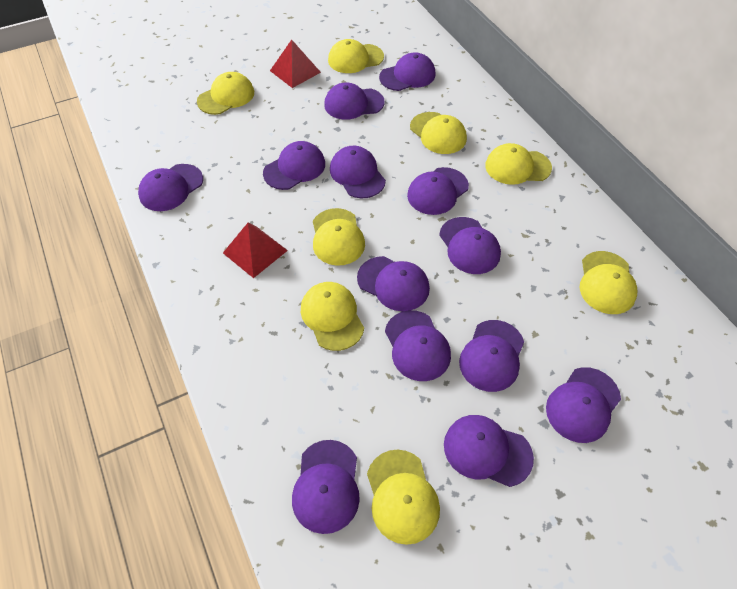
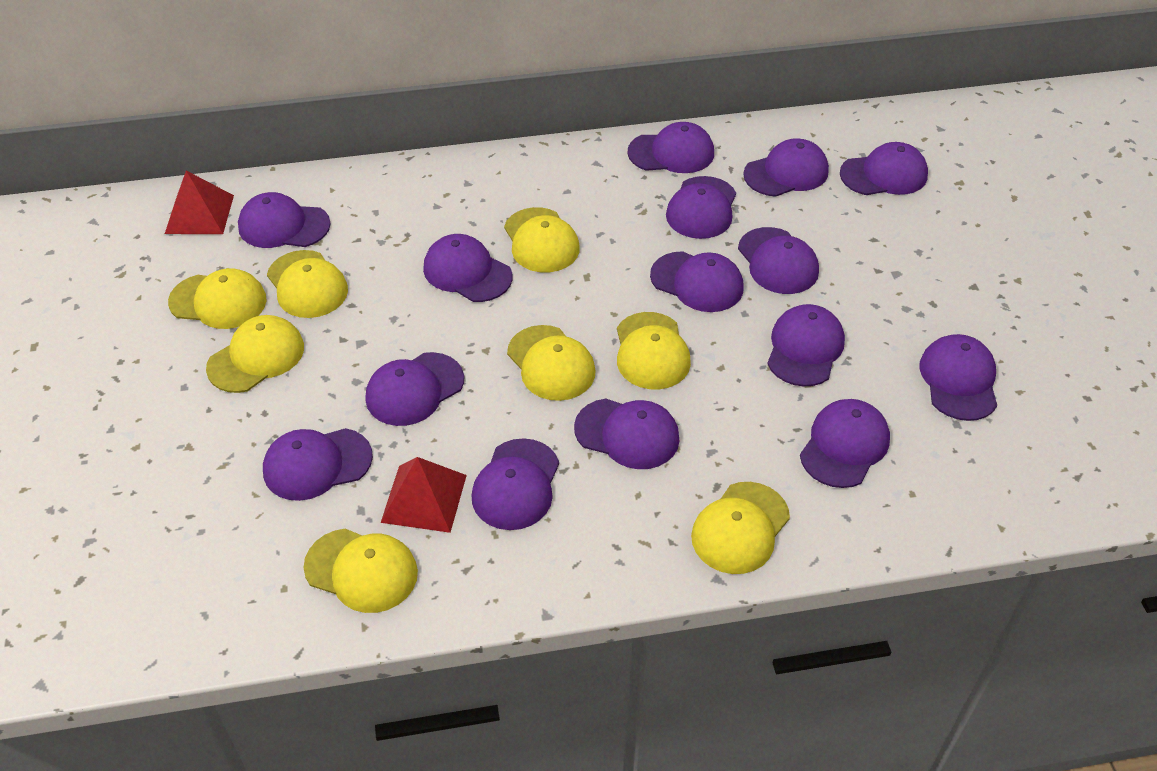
purple cap: 13 -> 15

